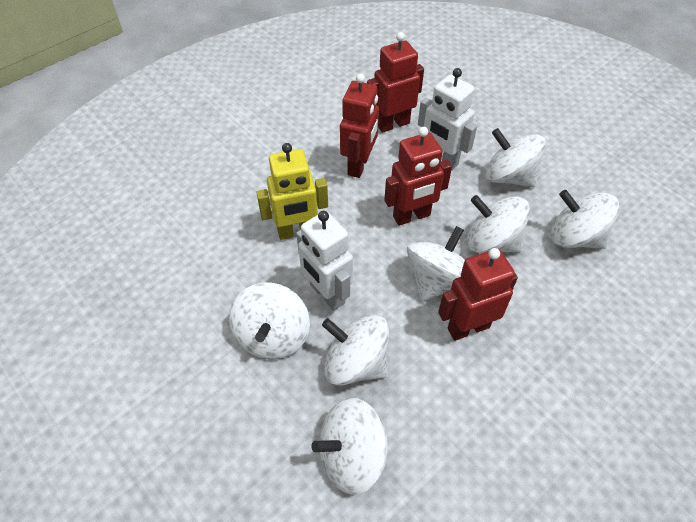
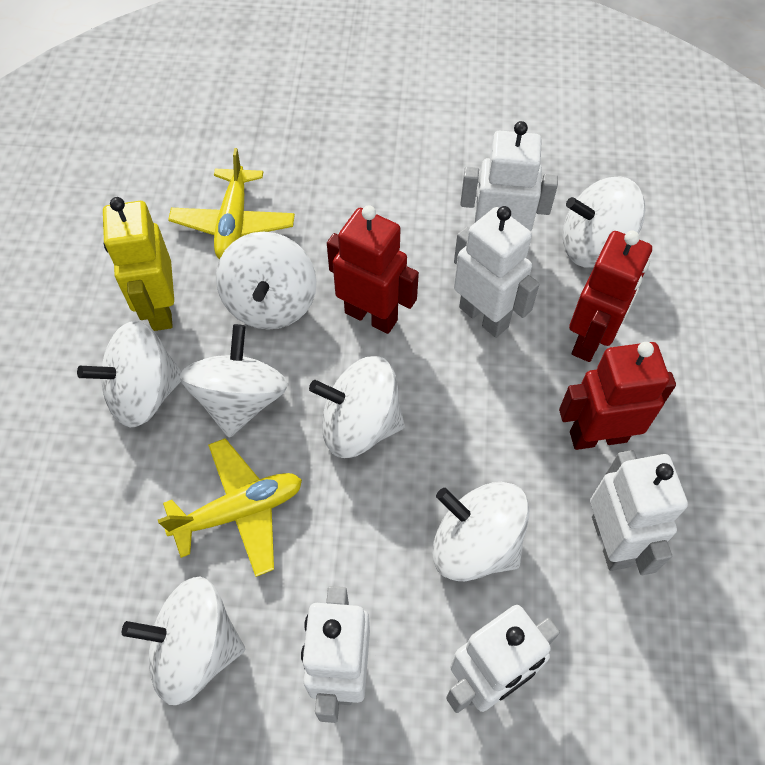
red robot: 4 -> 3
white robot: 2 -> 5
yellow plane: 0 -> 2

